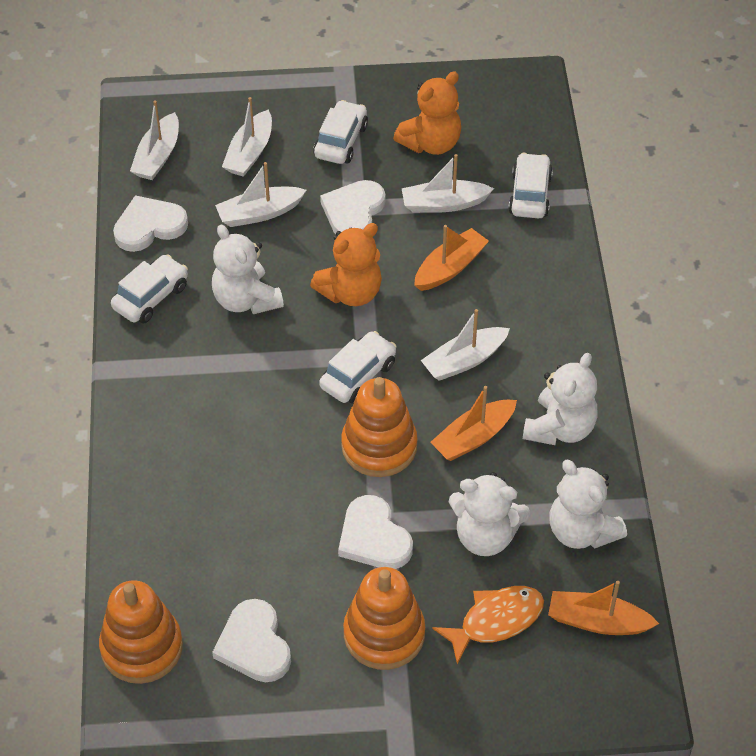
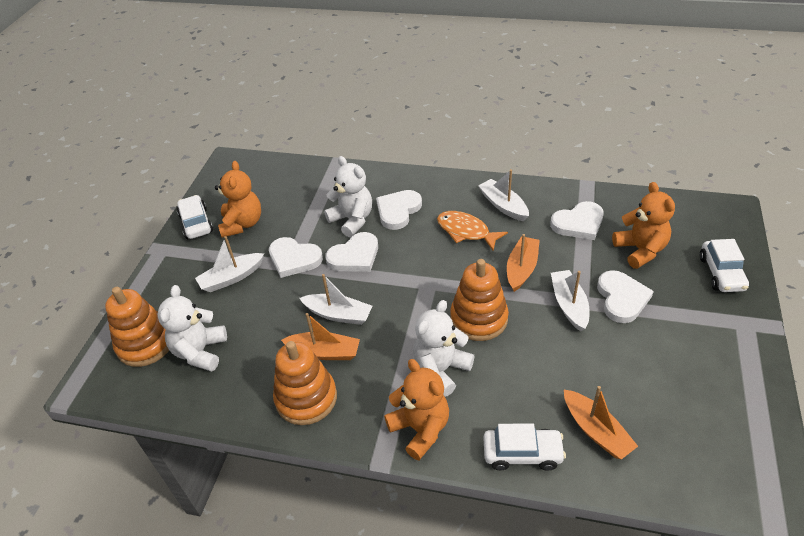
orange teddy bear: 2 -> 3
white boat: 5 -> 4
white car: 4 -> 3
white heart: 4 -> 5
white teddy bear: 4 -> 3

